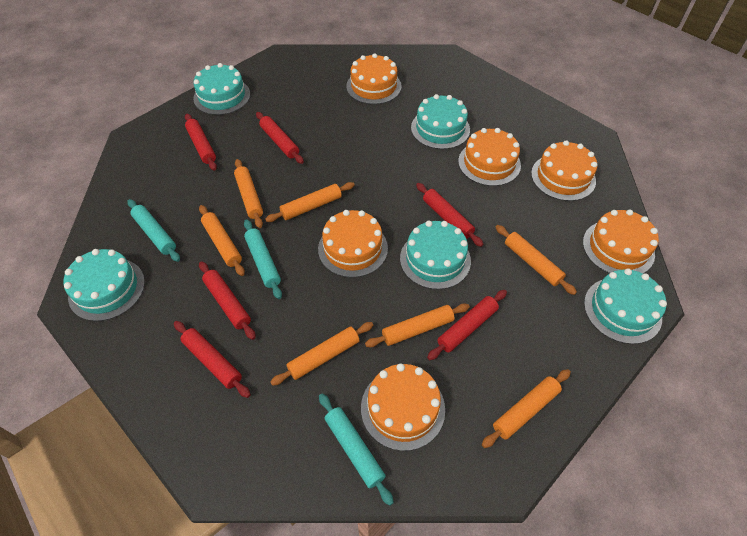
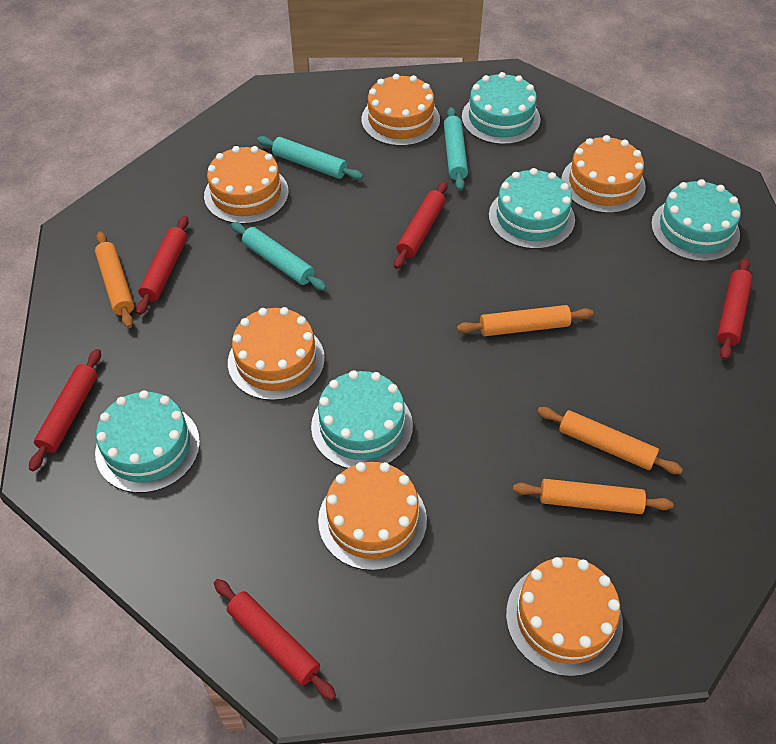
orange rolling pin: 7 -> 4
red rolling pin: 6 -> 5

